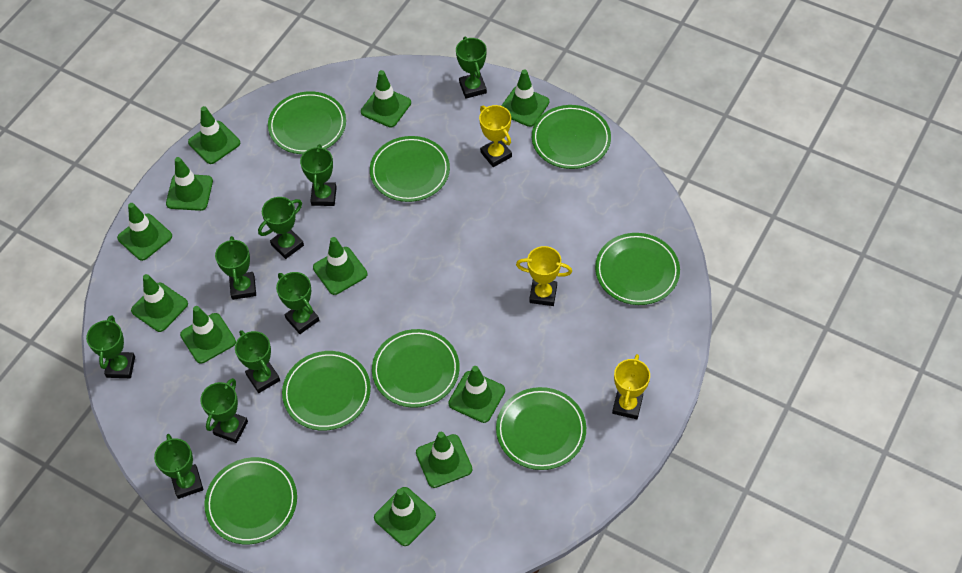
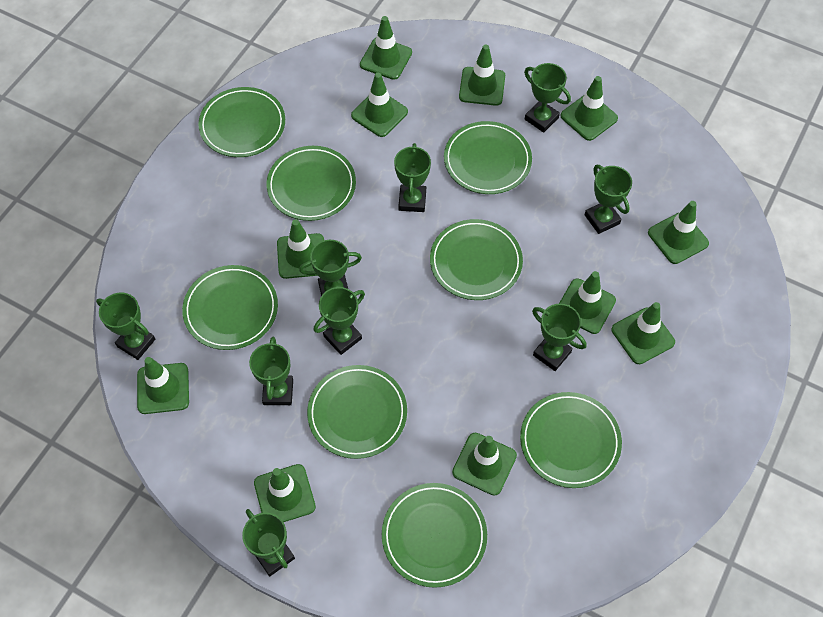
yellow trophy: 3 -> 0

